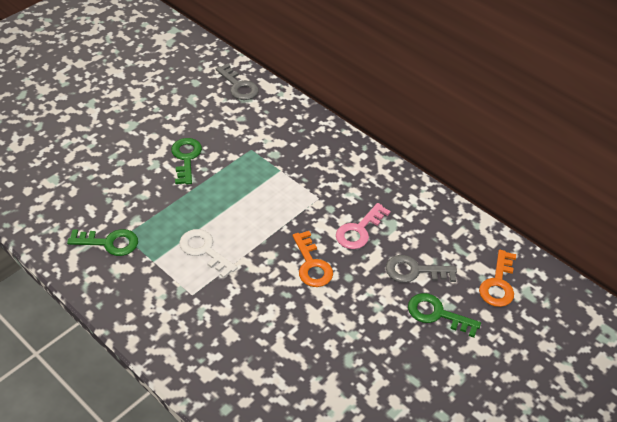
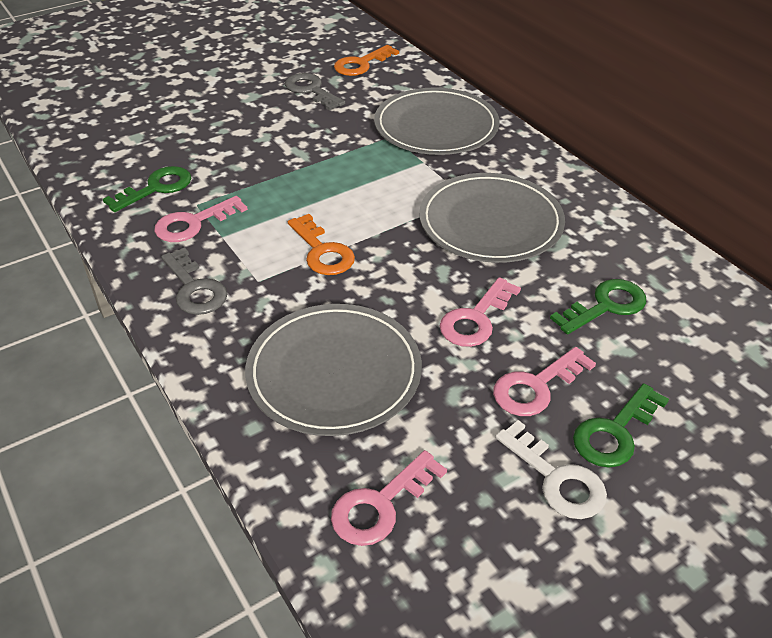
grey plate: 0 -> 3
pink key: 1 -> 4

